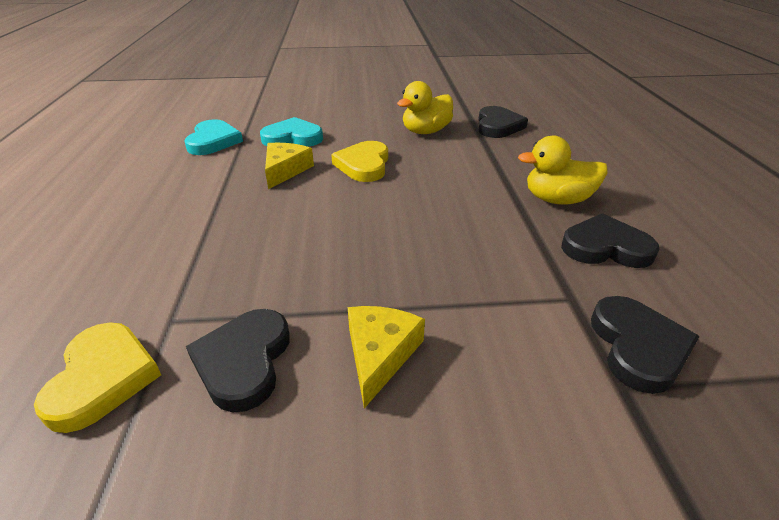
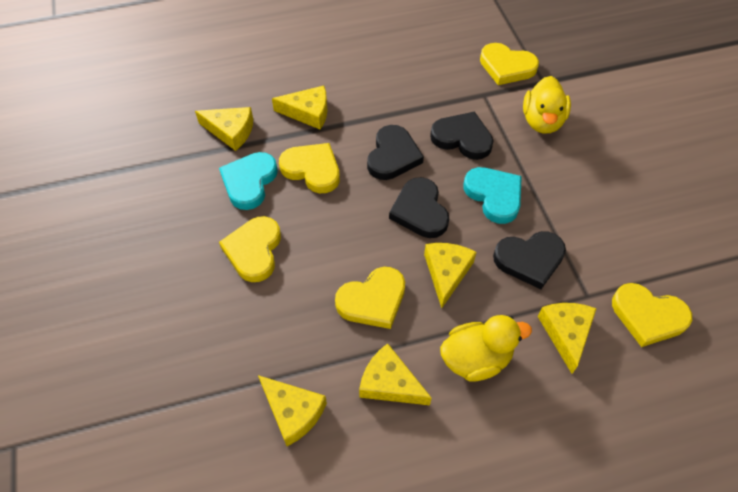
yellow cheese: 2 -> 6
yellow heart: 2 -> 5

